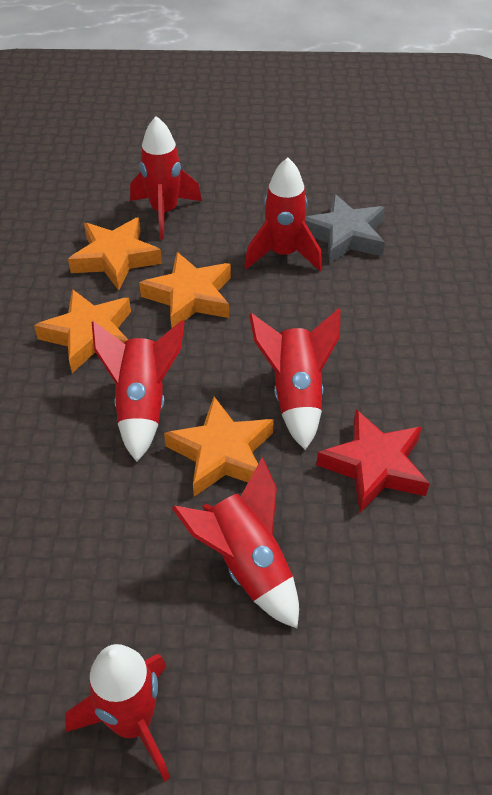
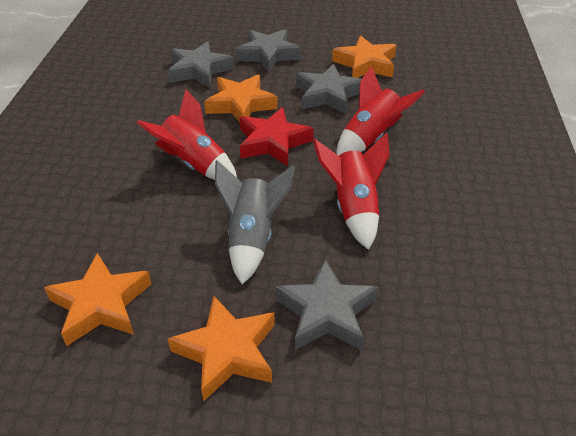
grey rocket: 0 -> 1
grey star: 1 -> 4
red rocket: 6 -> 3

